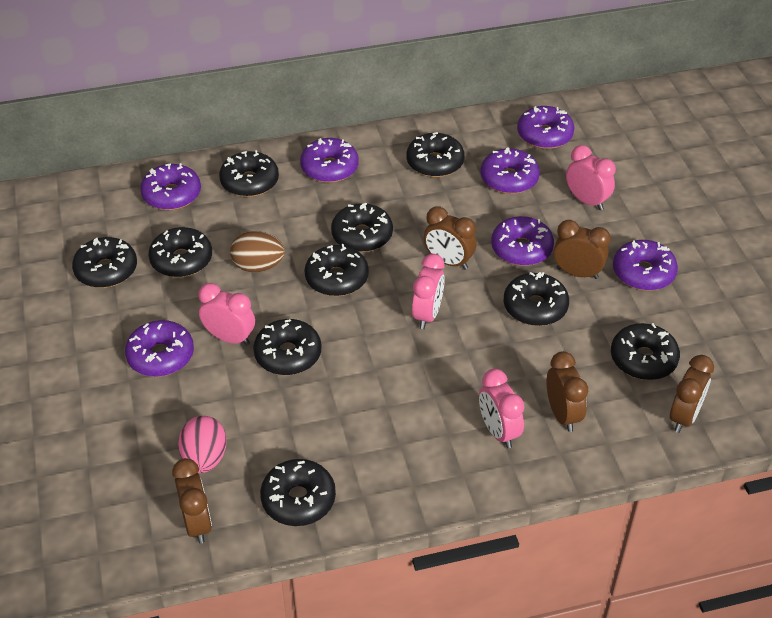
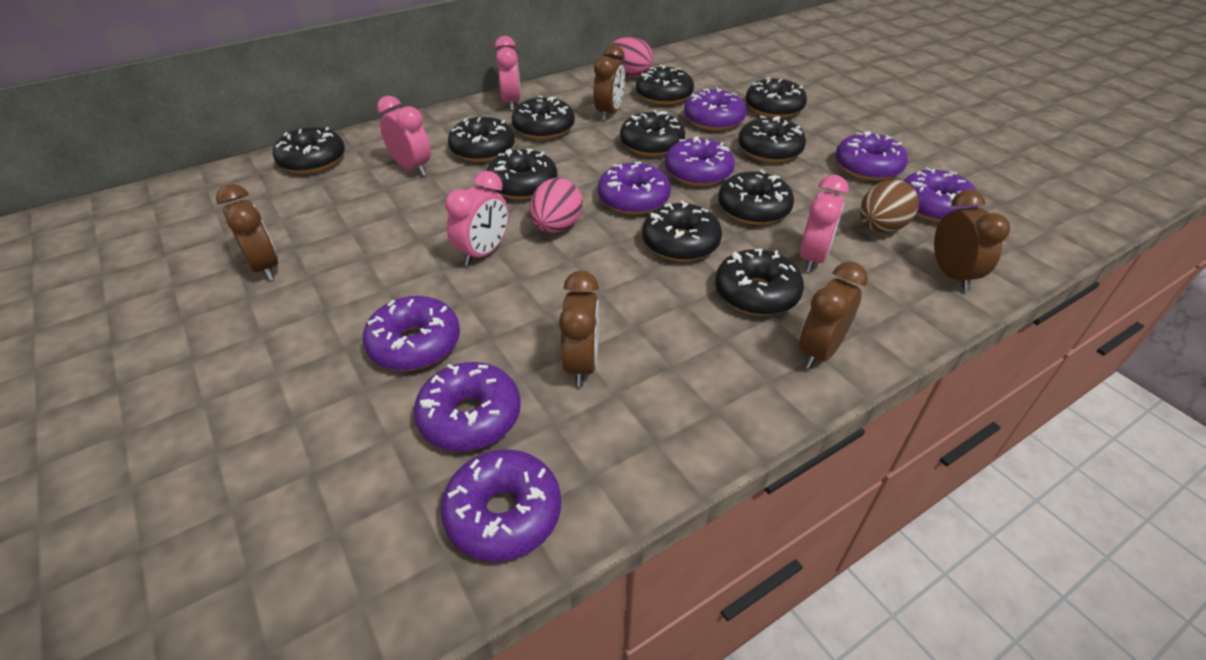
black donut: 10 -> 11
pink egg: 1 -> 2
purple donut: 7 -> 8

